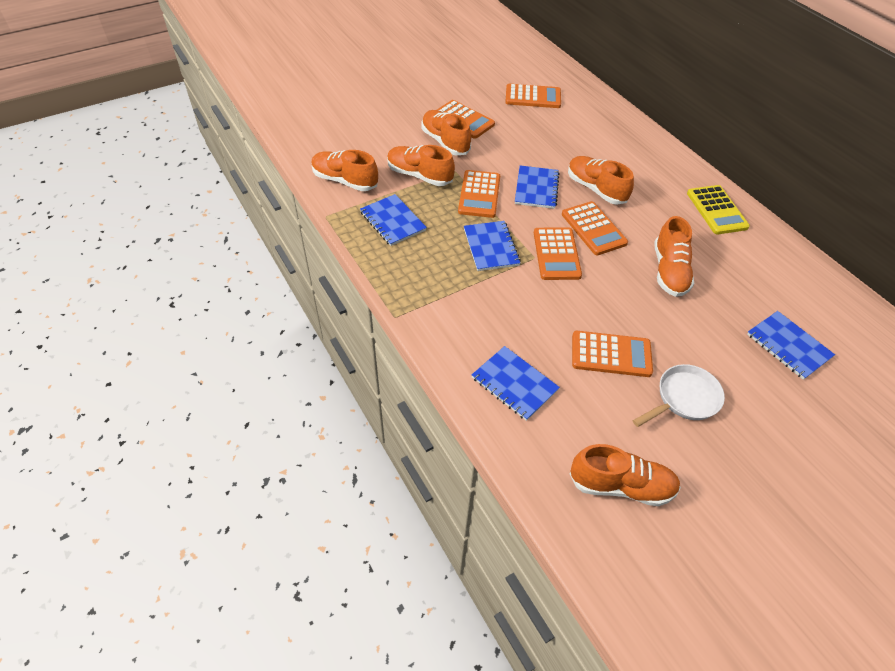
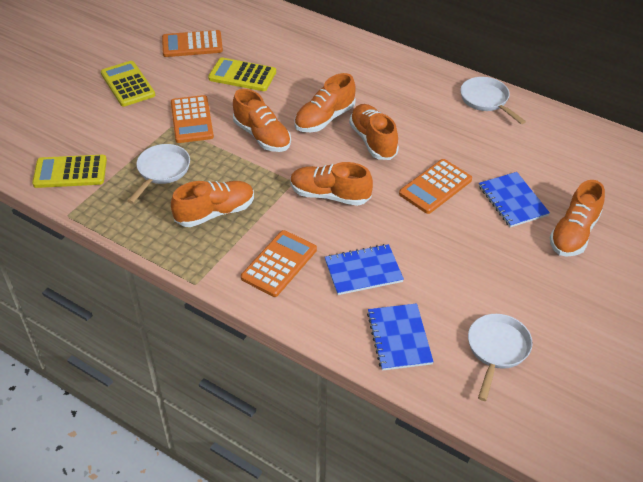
blue notebook: 5 -> 3
orange calculator: 6 -> 4
white pan: 1 -> 3
yellow calculator: 1 -> 3

